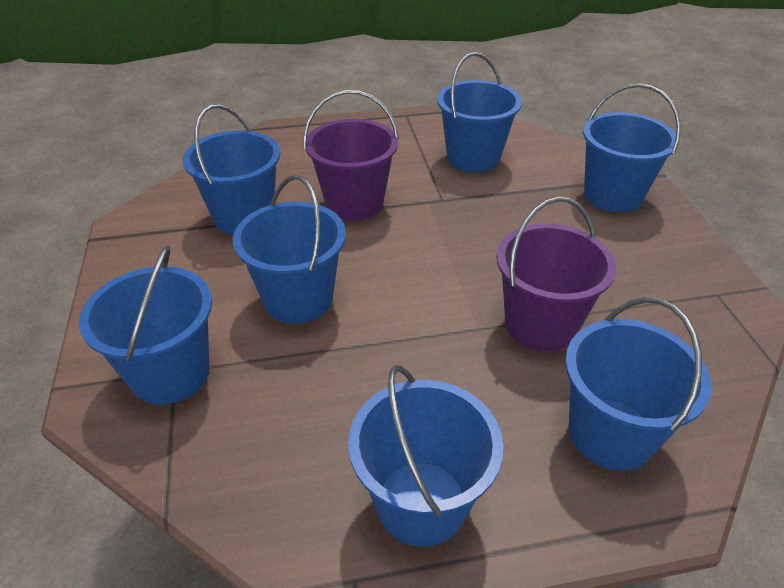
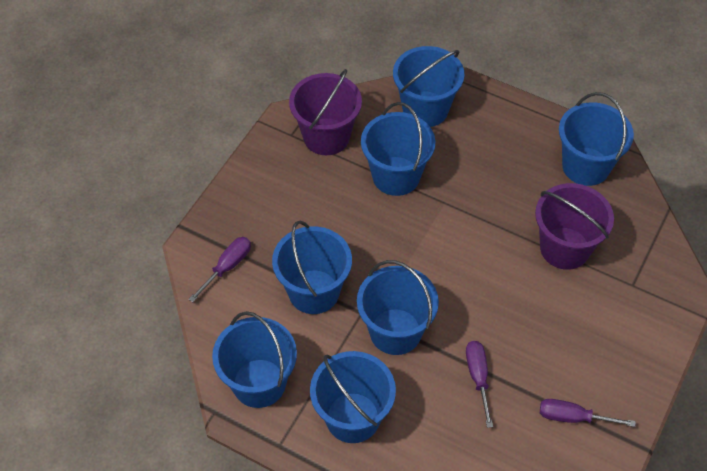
purple screwdriver: 0 -> 3

